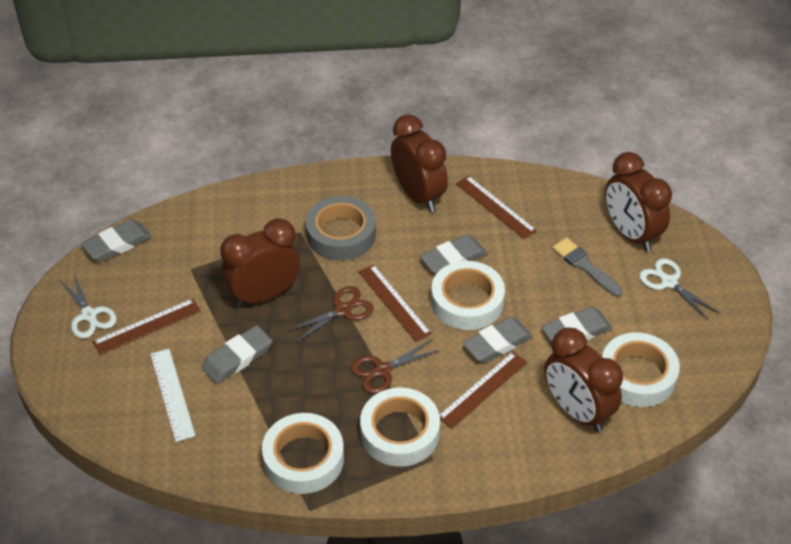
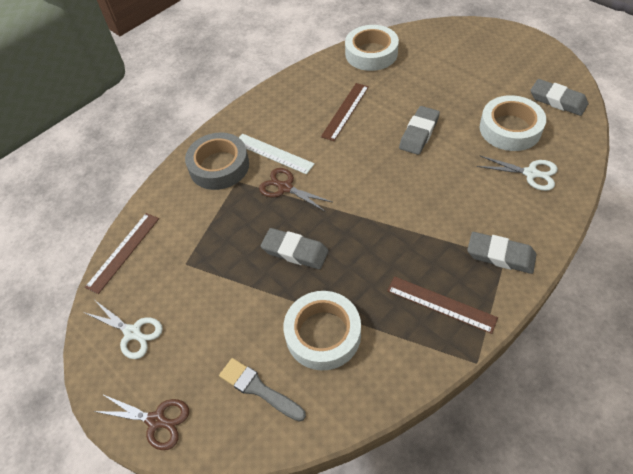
brown clock: 4 -> 0
brown ruler: 4 -> 3
grey eraser: 5 -> 4
white tape: 4 -> 3

